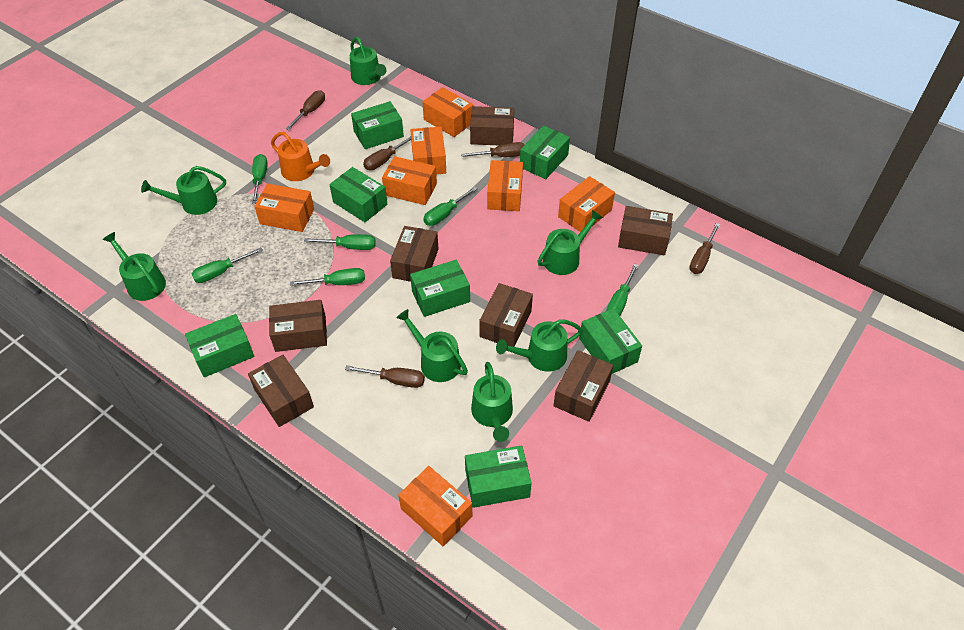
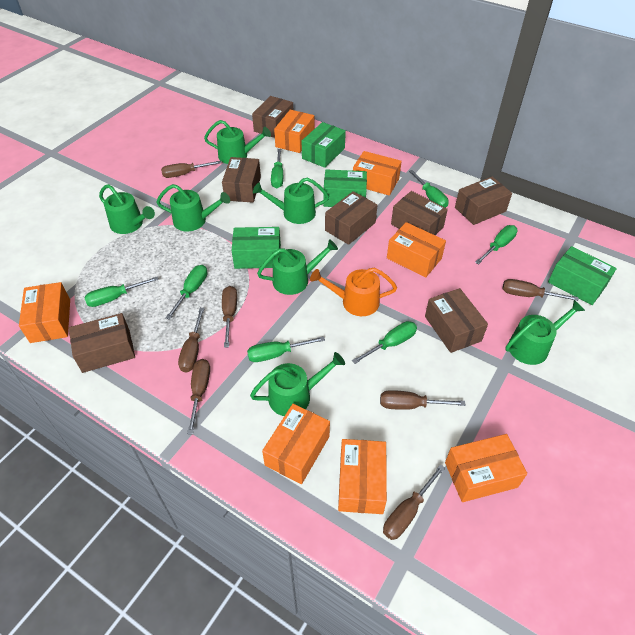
brown screwdriver: 5 -> 7
green box: 7 -> 4
green screwdriver: 6 -> 7

